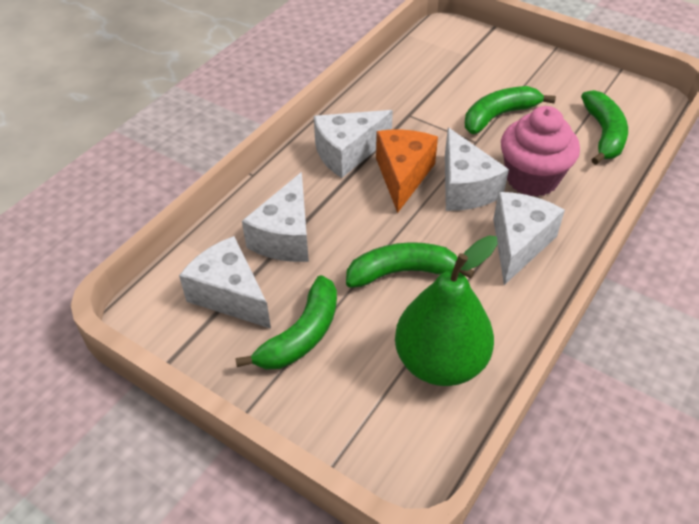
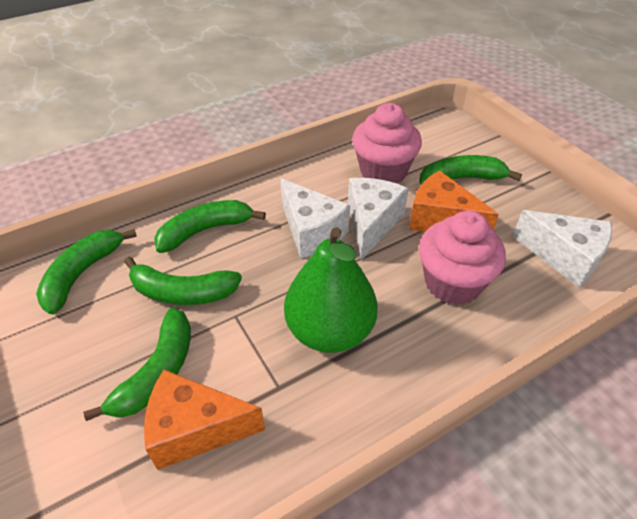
green banana: 4 -> 5
orange cheese: 1 -> 2
pink cupcake: 1 -> 2
white cheese: 5 -> 3

